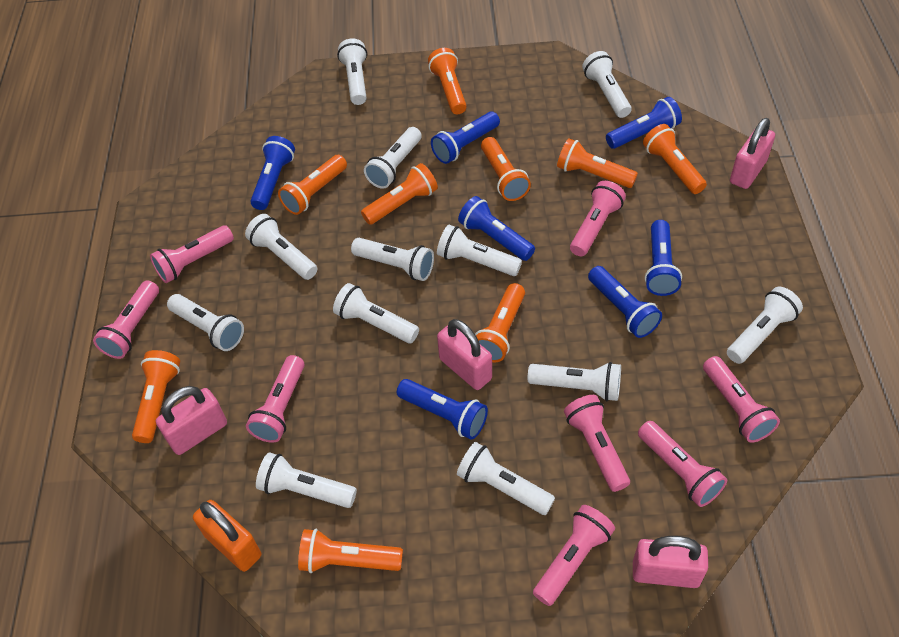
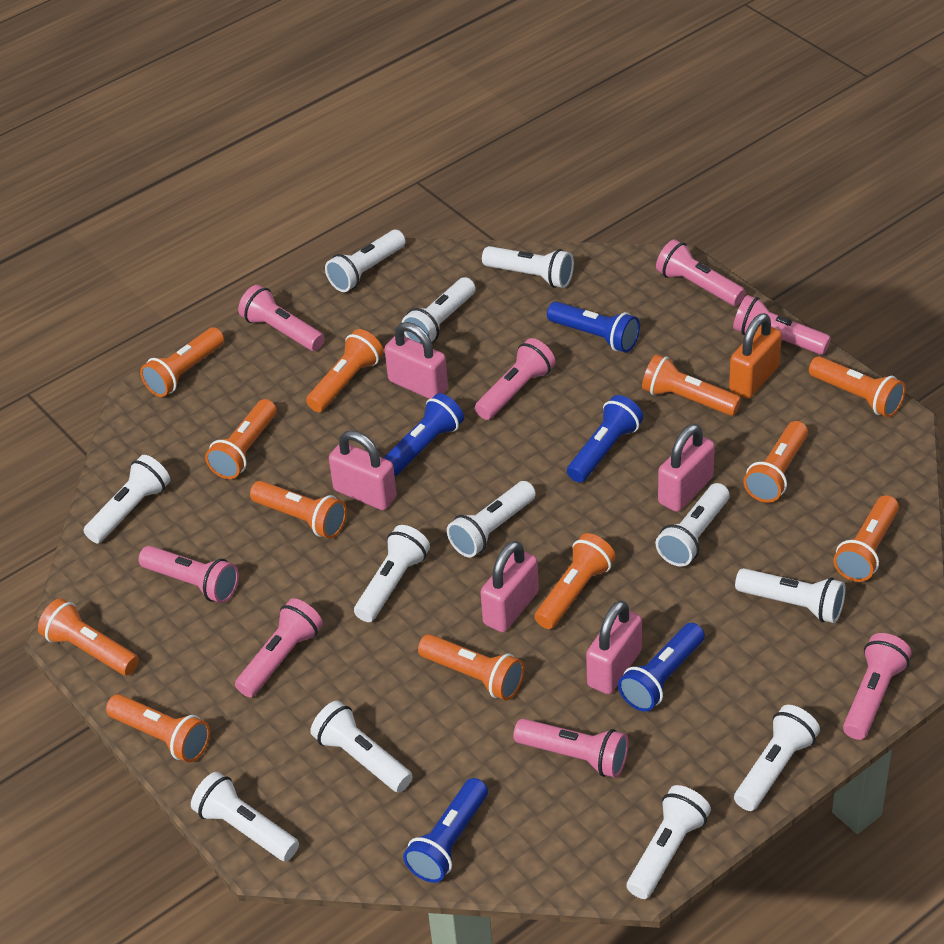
blue flashlight: 7 -> 5
orange flashlight: 9 -> 12
pink padlock: 4 -> 5

